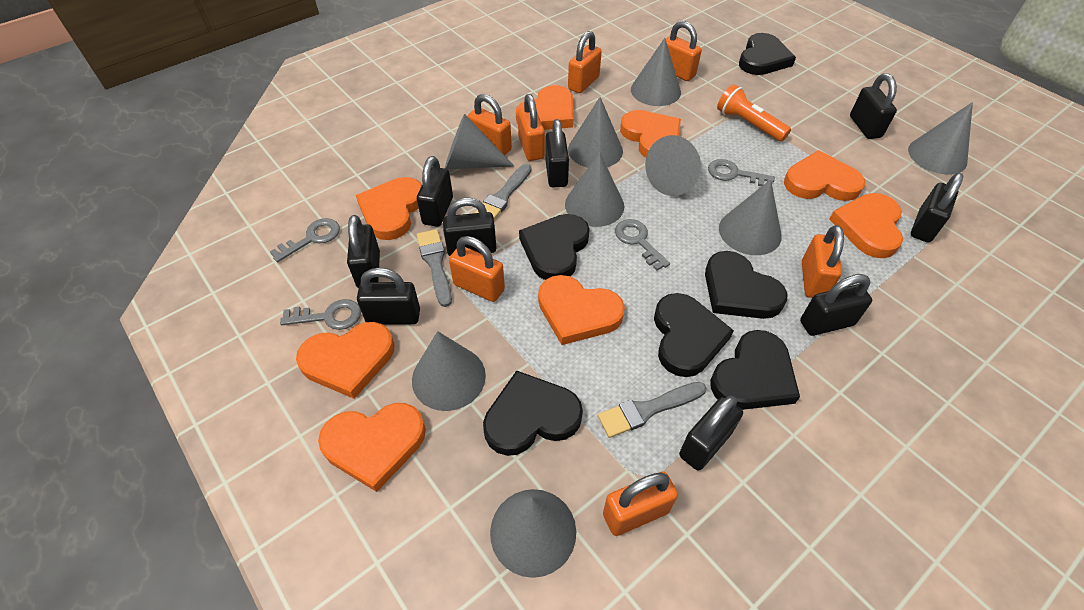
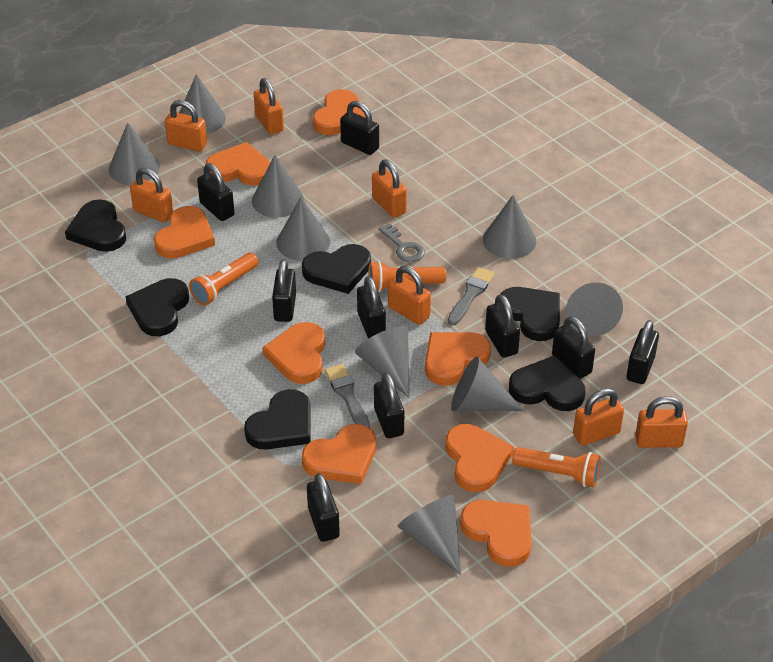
grey brush: 3 -> 2
grey key: 4 -> 1
orange flashlight: 1 -> 3

